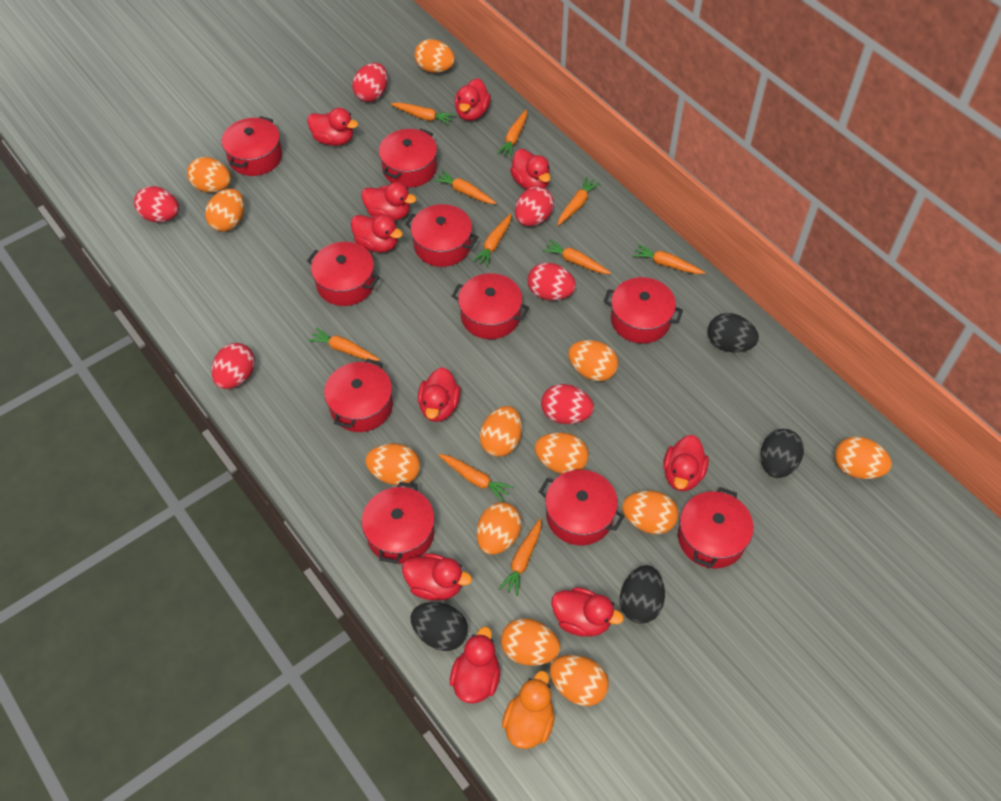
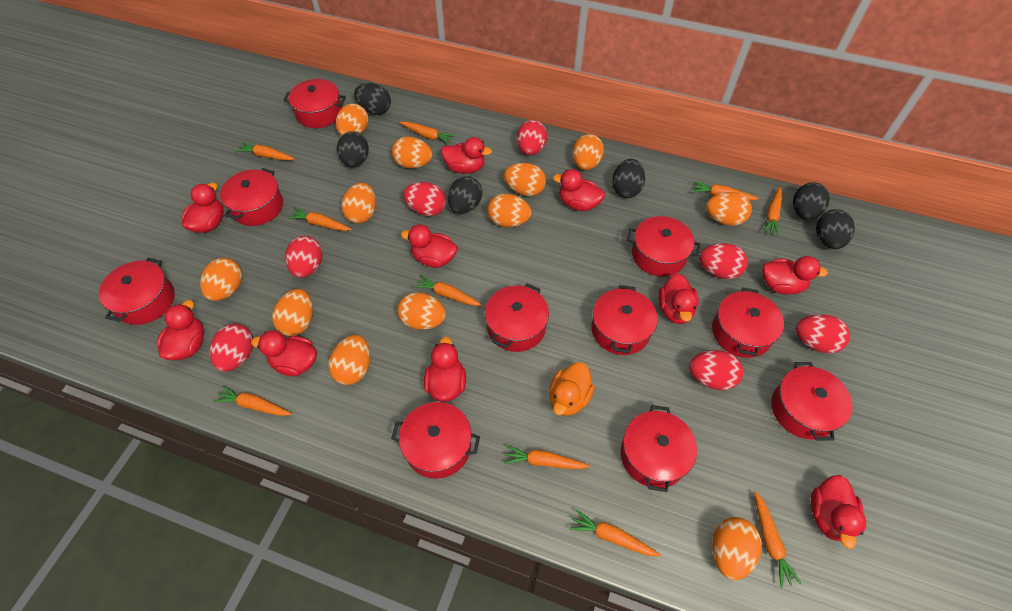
black egg: 4 -> 6
red egg: 6 -> 7

